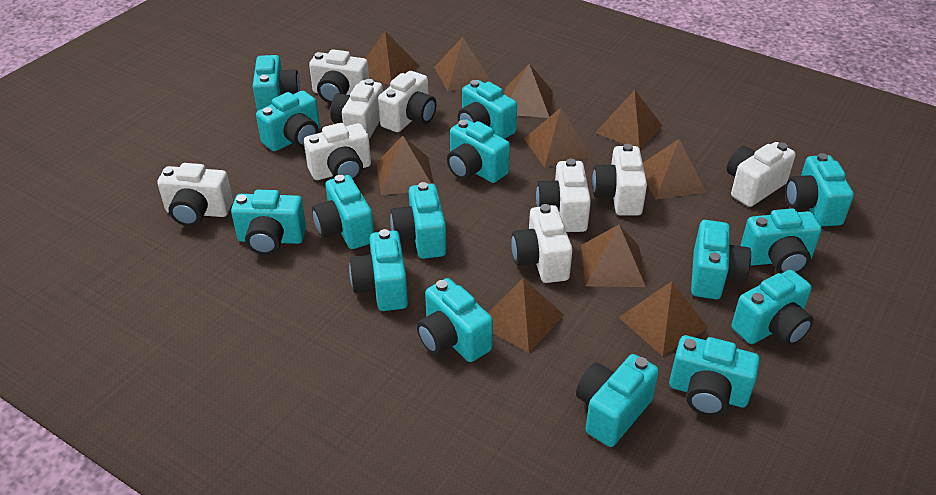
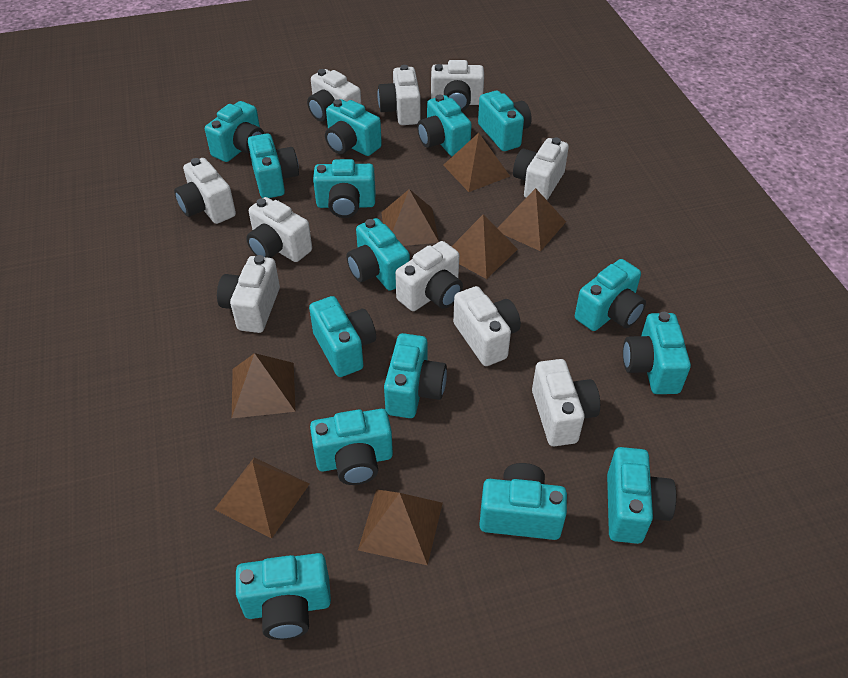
brown pyramid: 10 -> 7
white camera: 9 -> 10

